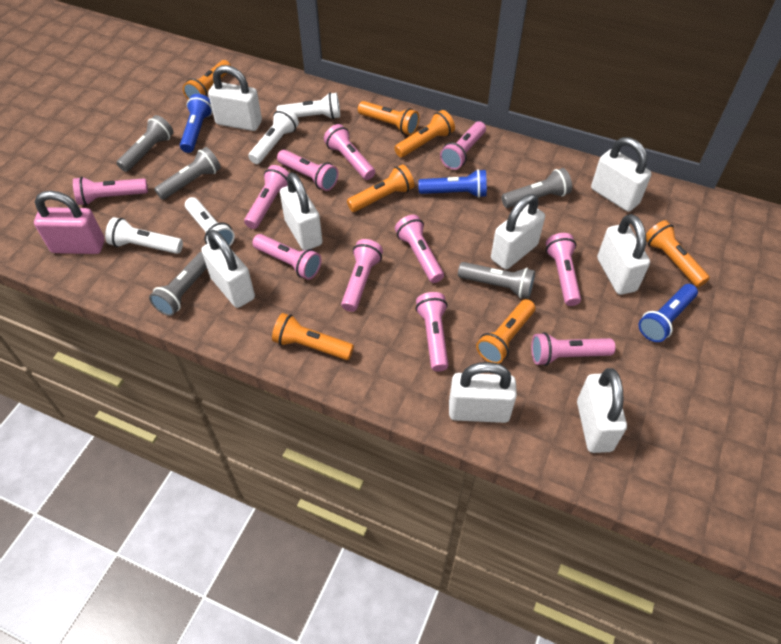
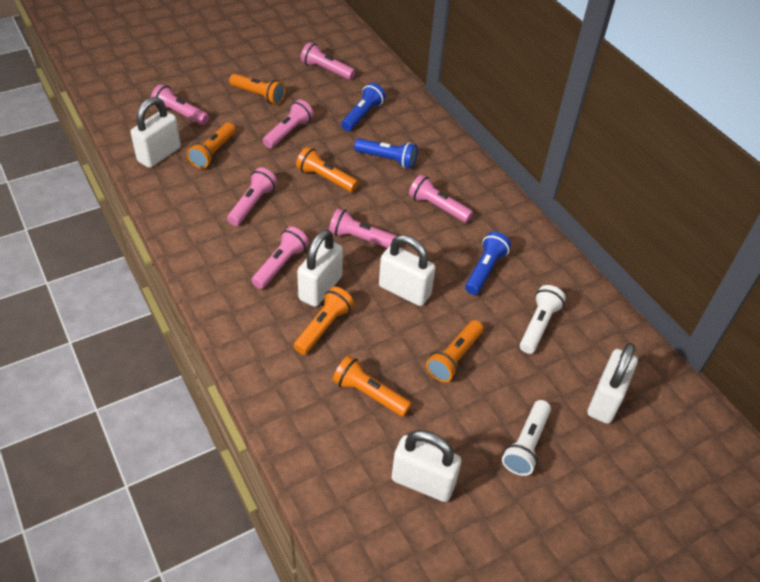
grey flashlight: 5 -> 0
orange flashlight: 7 -> 6
pink flashlight: 11 -> 7
pink padlock: 1 -> 0
white flashlight: 4 -> 2
white padlock: 8 -> 5

